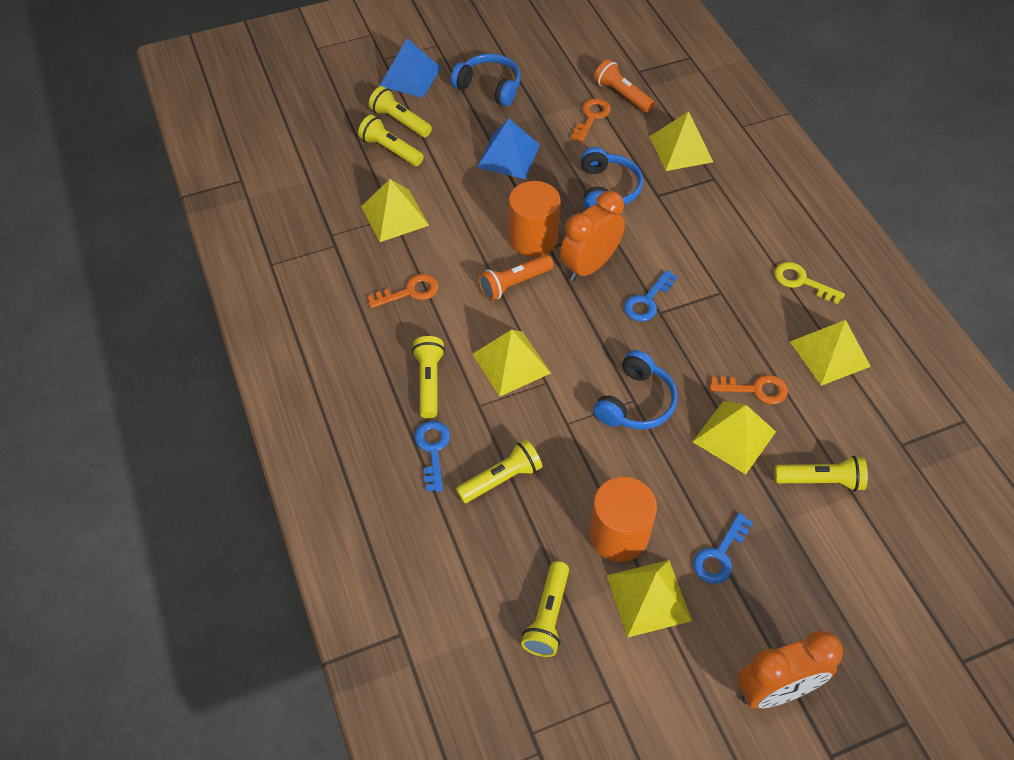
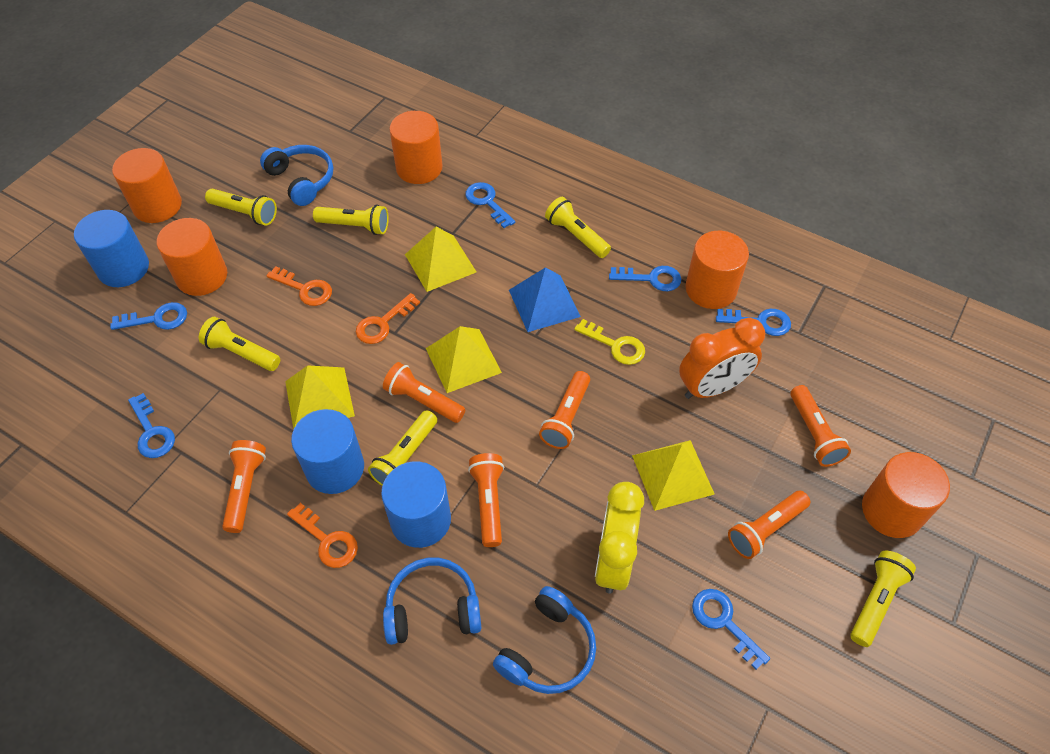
blue cylinder: 0 -> 3
blue key: 3 -> 6
blue pyramid: 2 -> 1
orange clock: 2 -> 1
orange cylinder: 2 -> 5
orange flashlight: 2 -> 6
yellow clock: 0 -> 1
yellow pyramid: 6 -> 4

